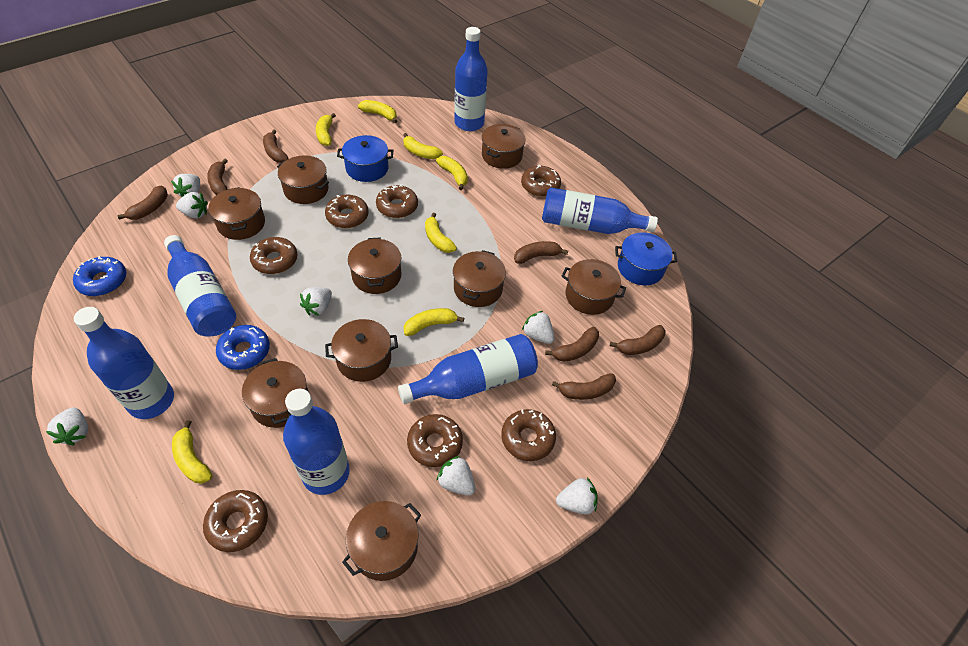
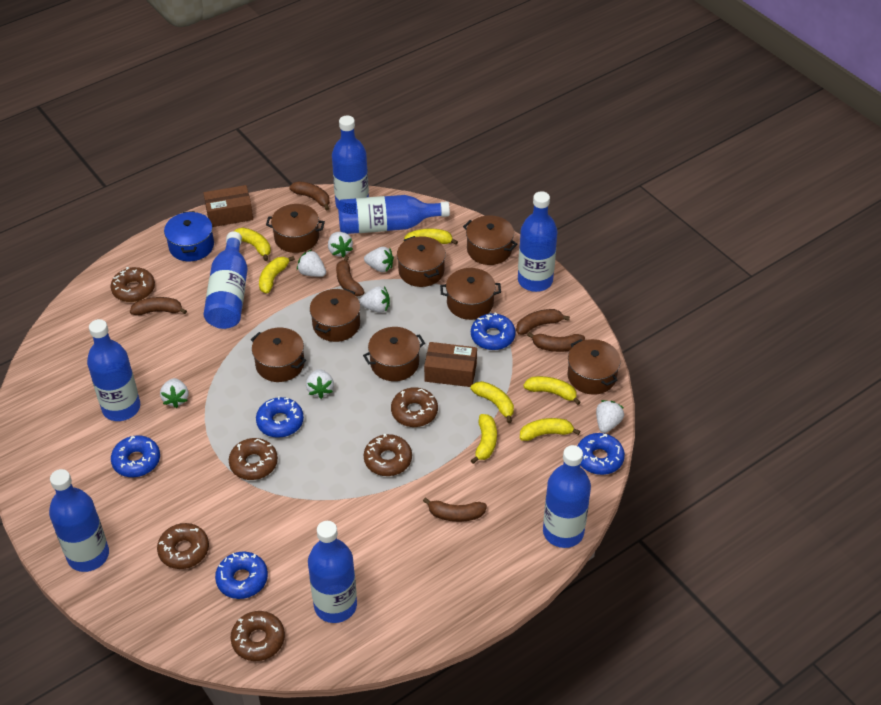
blue bottle: 6 -> 8
blue donut: 2 -> 5
blue pot: 2 -> 1
brown banana: 7 -> 6
brown box: 0 -> 2
brown donut: 7 -> 6
brown pot: 9 -> 8

